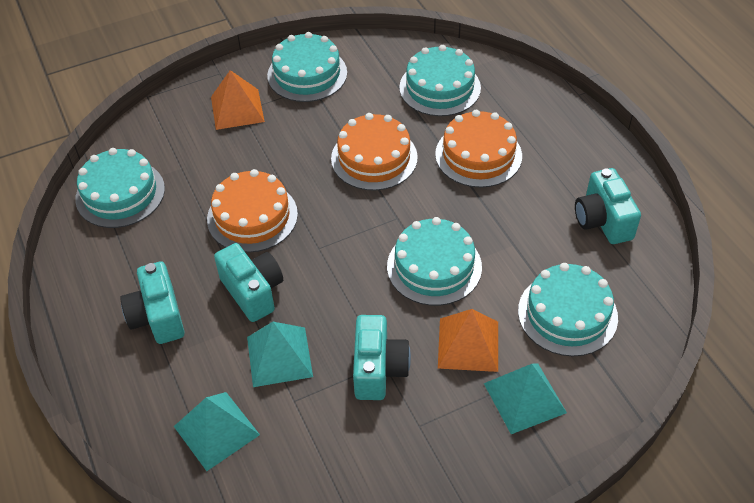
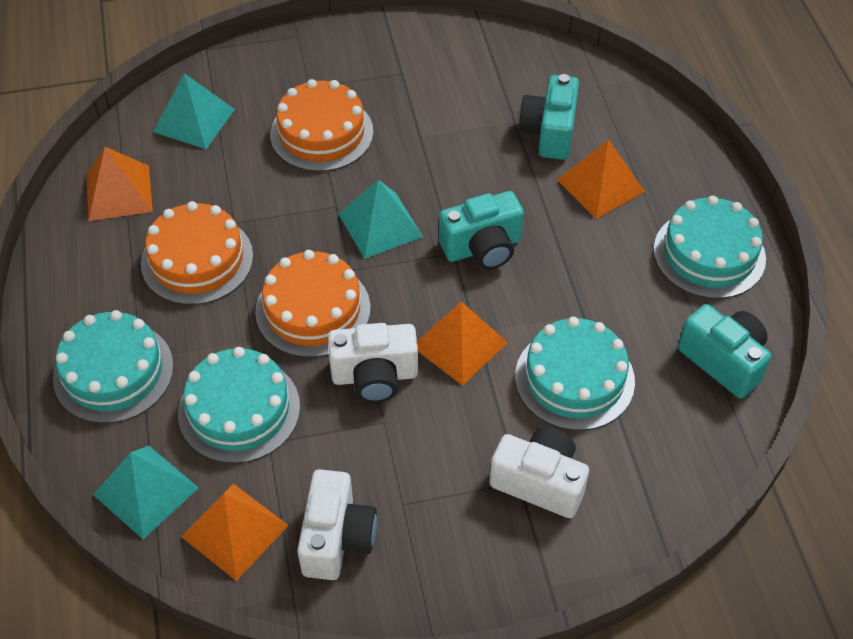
orange pyramid: 2 -> 4
turquoise cake: 5 -> 4
turquoise camera: 4 -> 3
white camera: 0 -> 3

